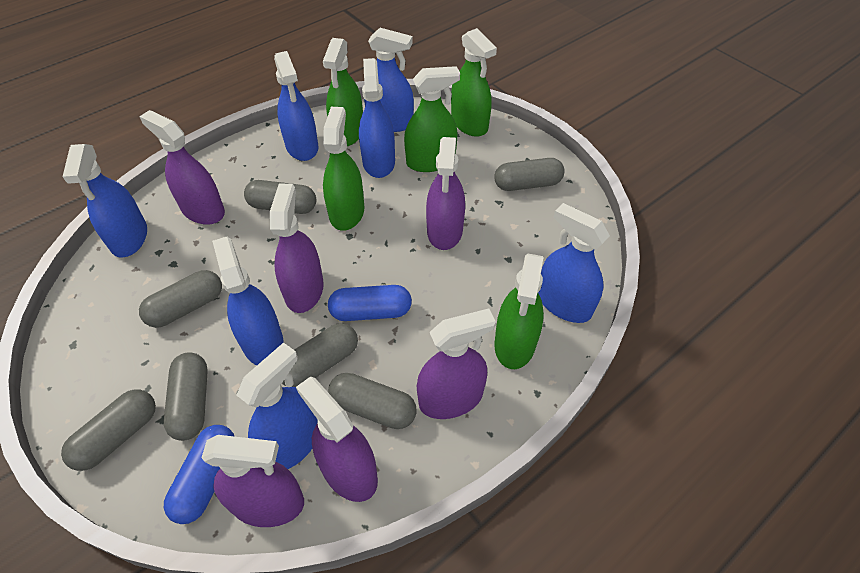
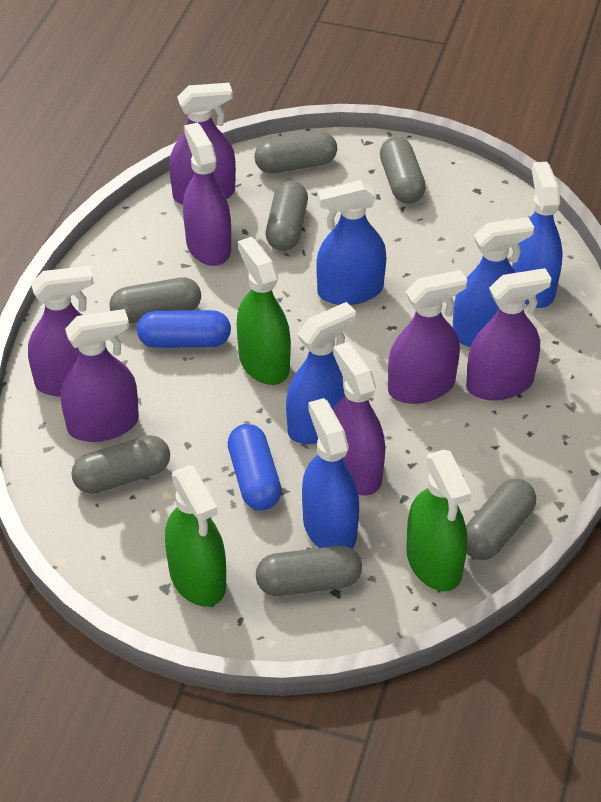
blue spray bottle: 7 -> 5
green spray bottle: 5 -> 3
purple spray bottle: 6 -> 7

